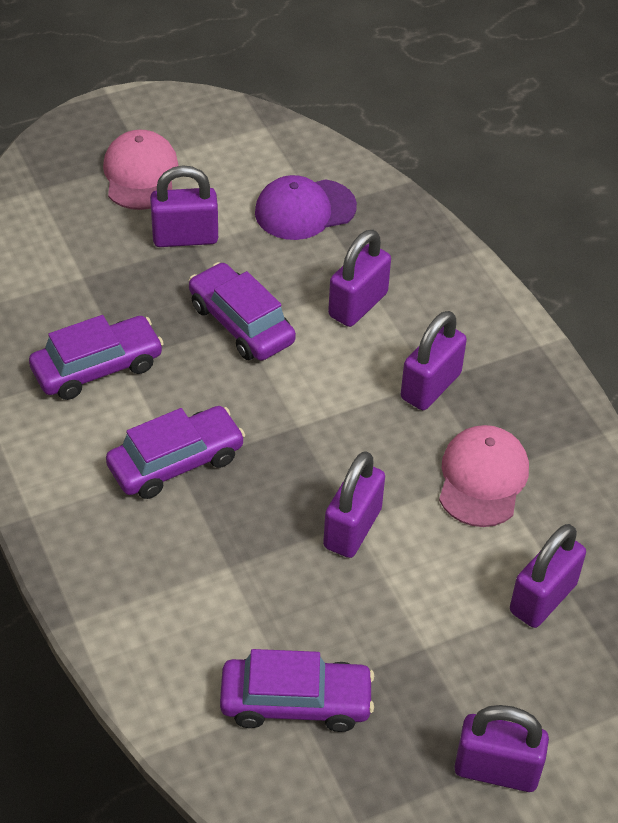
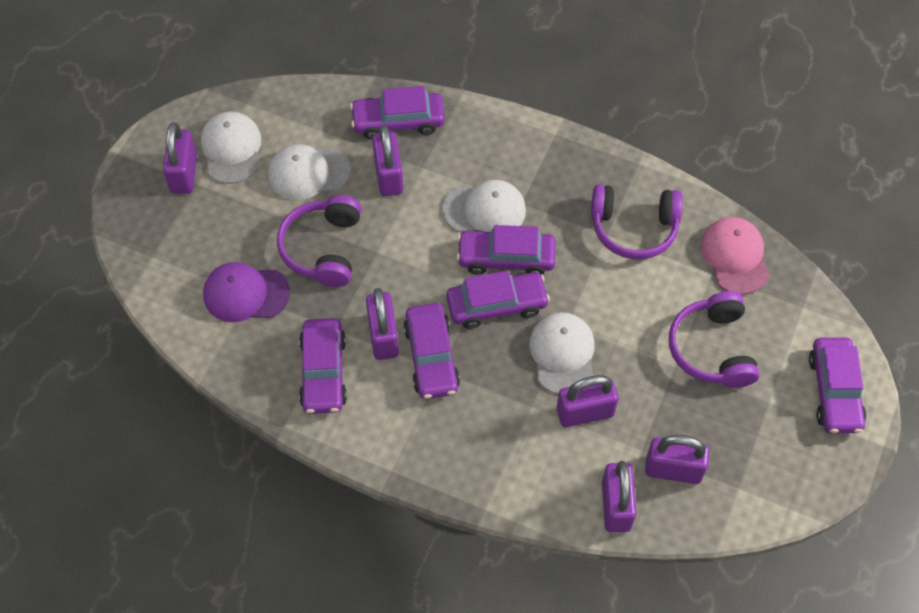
pink cap: 2 -> 1
purple car: 4 -> 6
purple headphones: 0 -> 3
white cap: 0 -> 4

